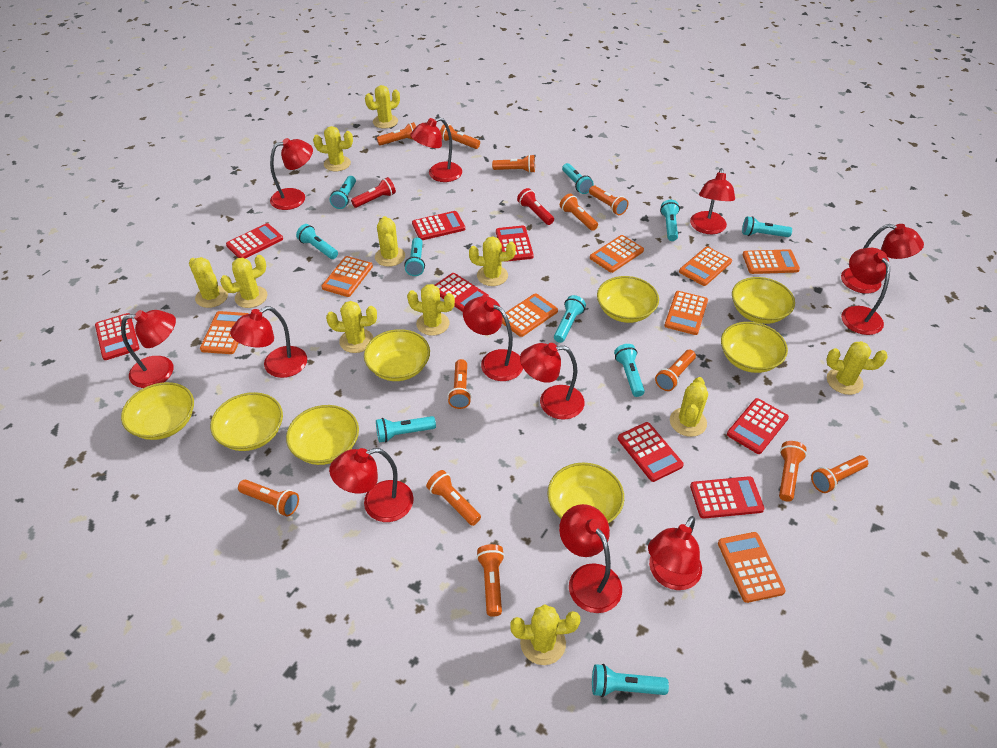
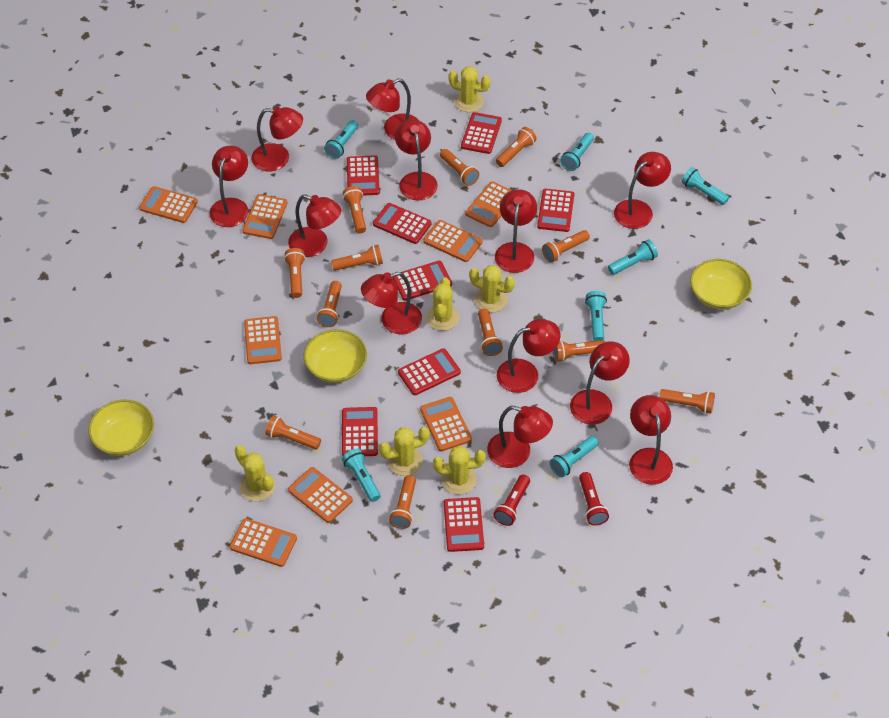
turquoise flashlight: 10 -> 7
yellow bowl: 8 -> 3
yellow cactus: 11 -> 6

